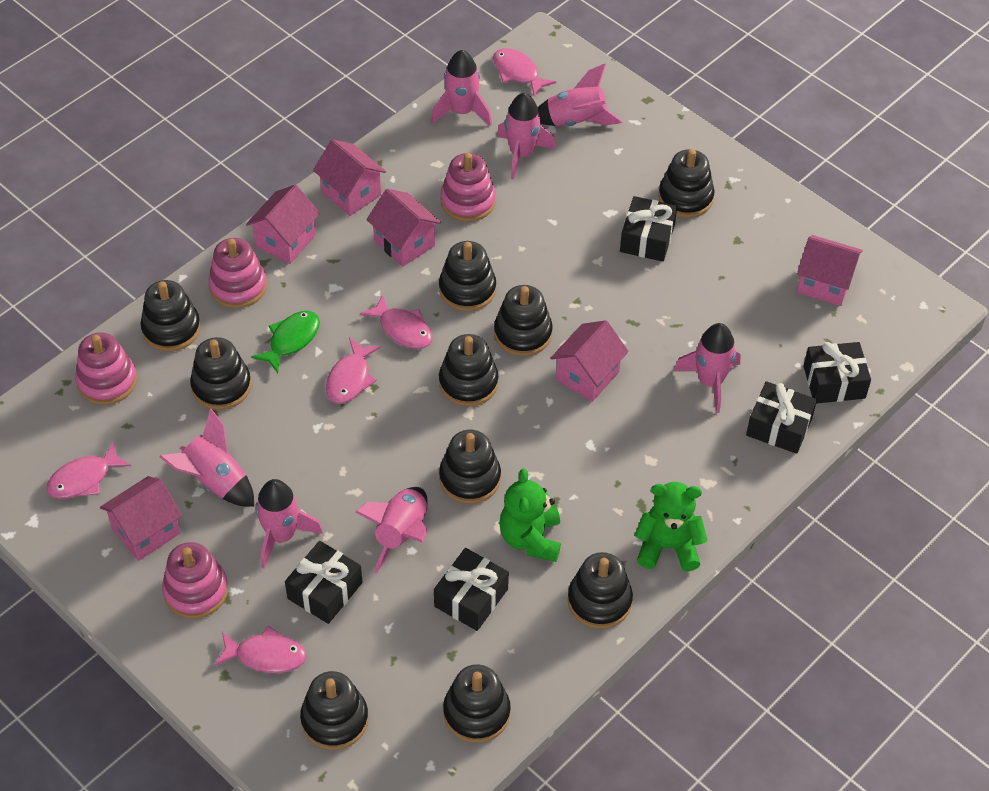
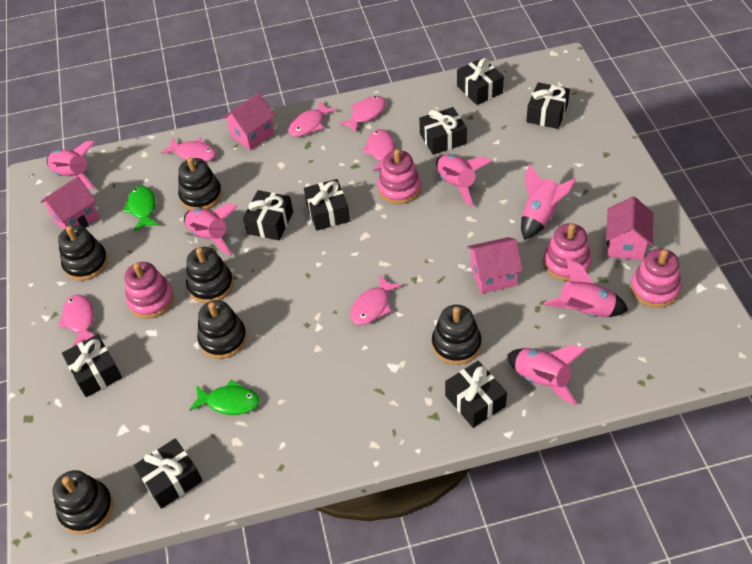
black gift: 5 -> 8
black stacking toy: 10 -> 6
green fish: 1 -> 2
green teddy bear: 2 -> 0
pink fish: 5 -> 6
pink house: 6 -> 4
pink rocket: 7 -> 6

